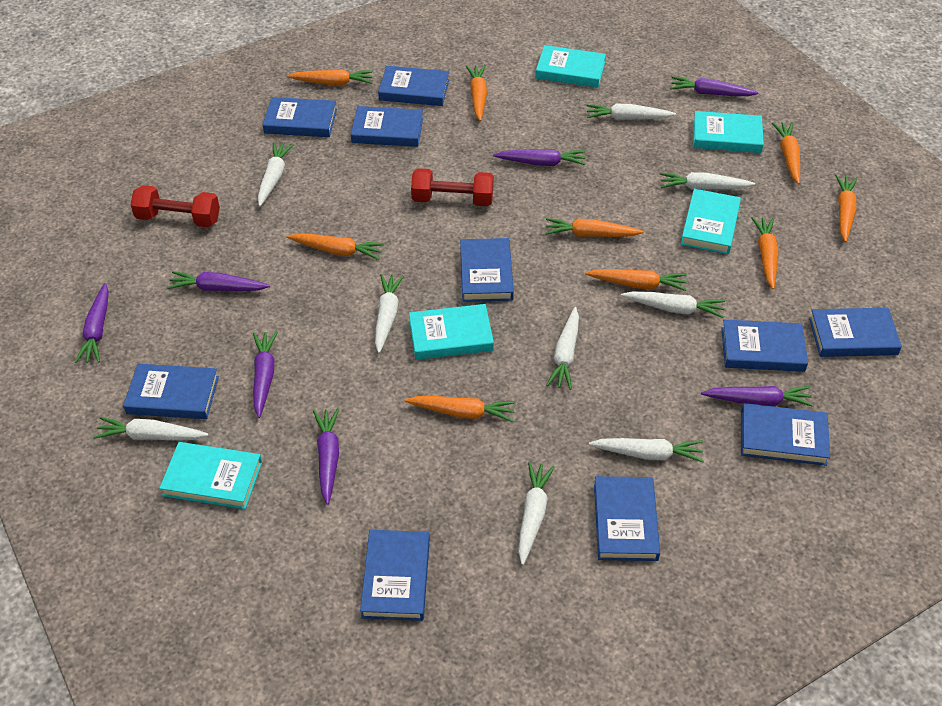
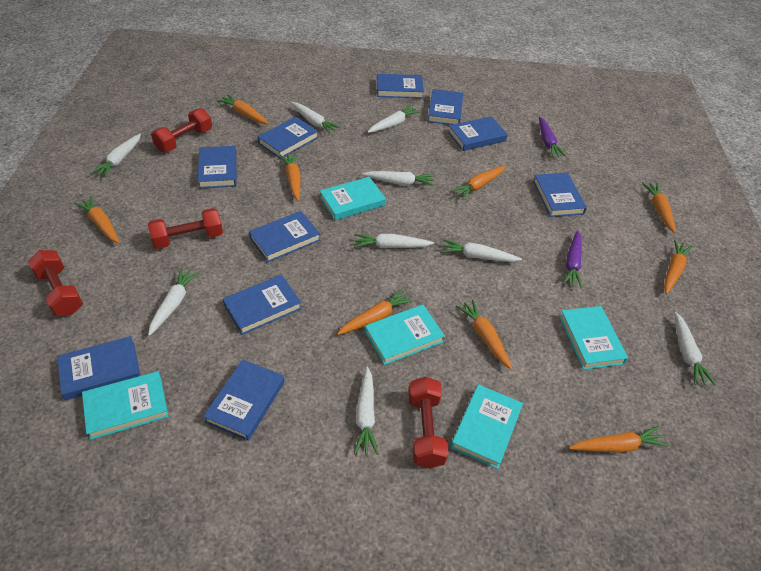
purple carrot: 7 -> 2
red dumbbell: 2 -> 4

